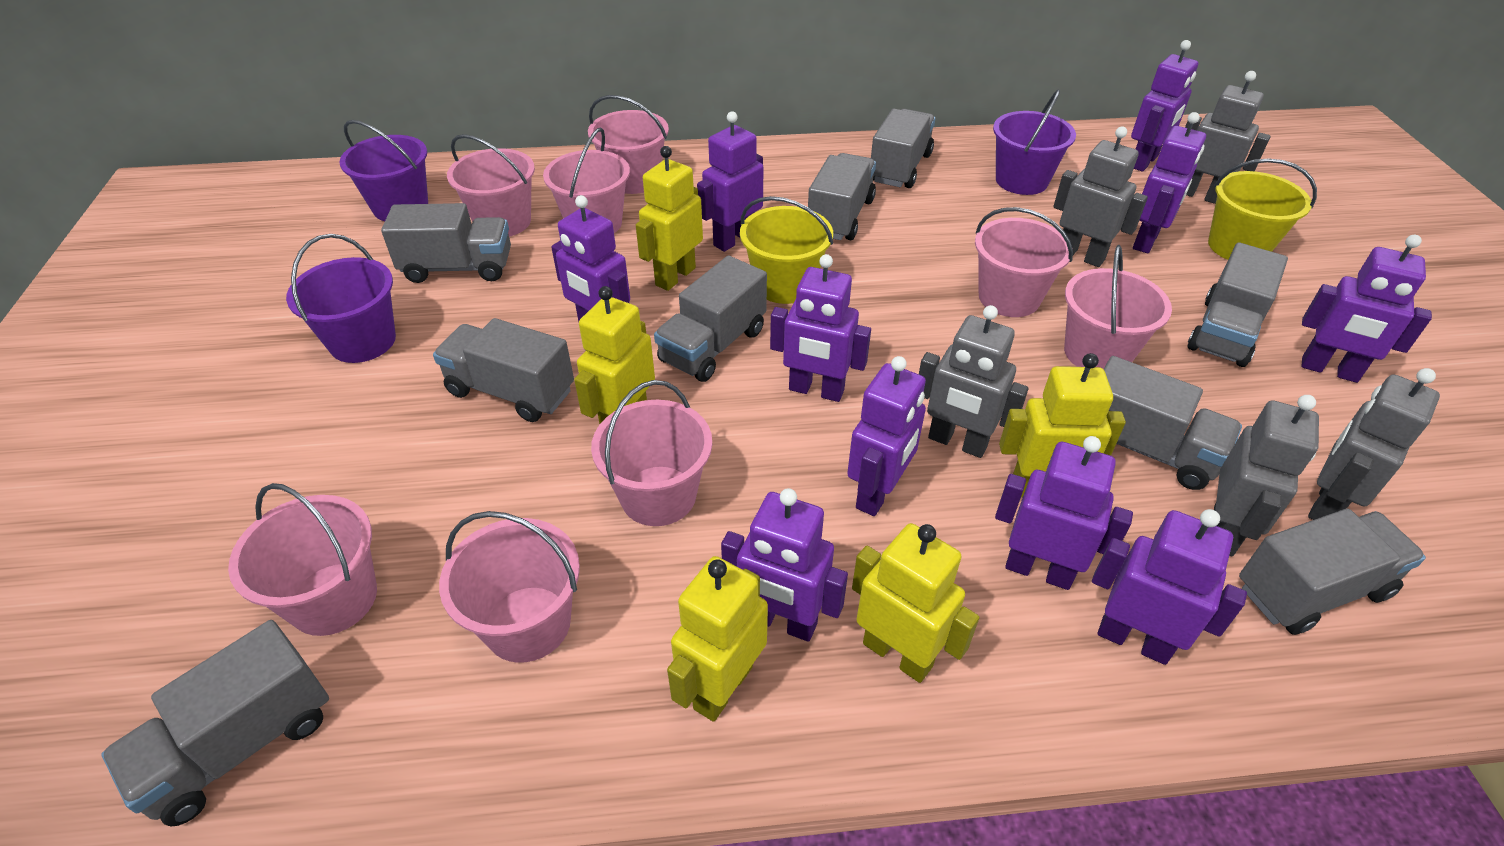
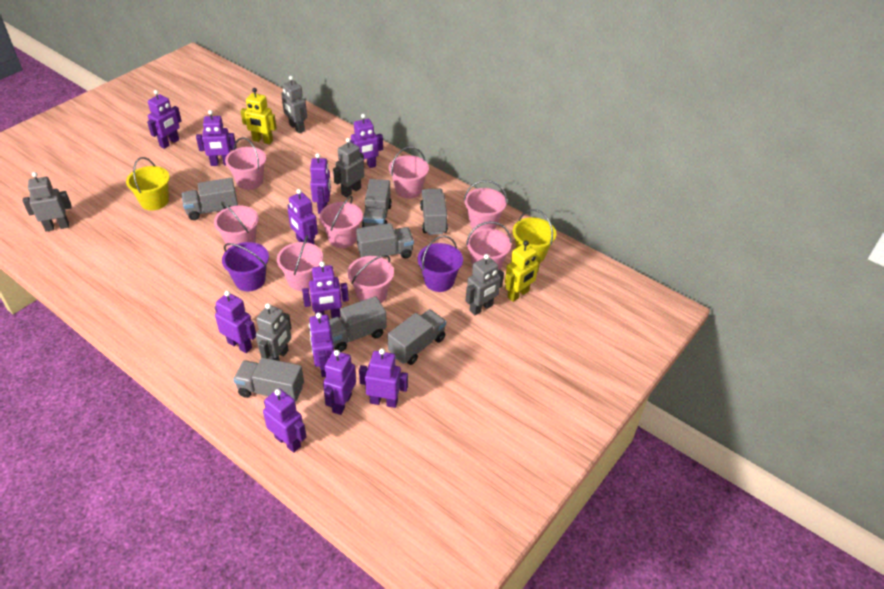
grey truck: 9 -> 7
purple bucket: 3 -> 2
purple robot: 10 -> 11
yellow robot: 5 -> 2

